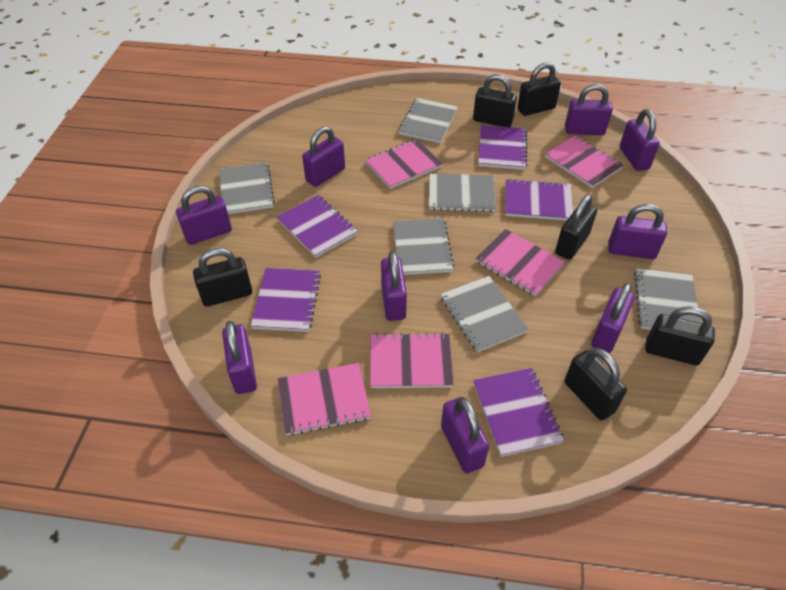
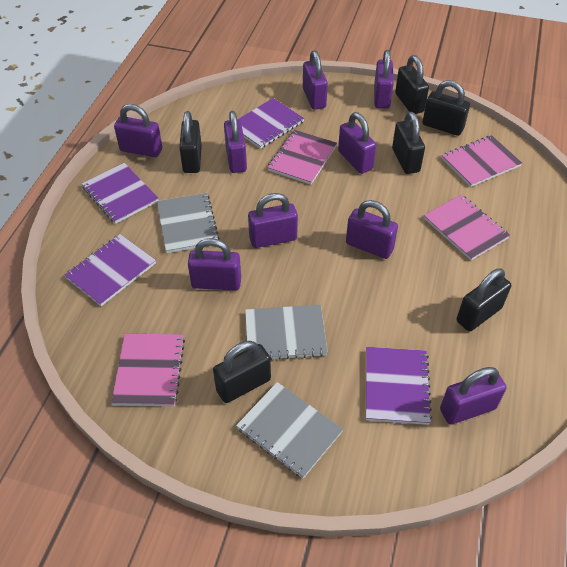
grey notebook: 6 -> 3
pink notebook: 5 -> 4
purple notebook: 5 -> 4

